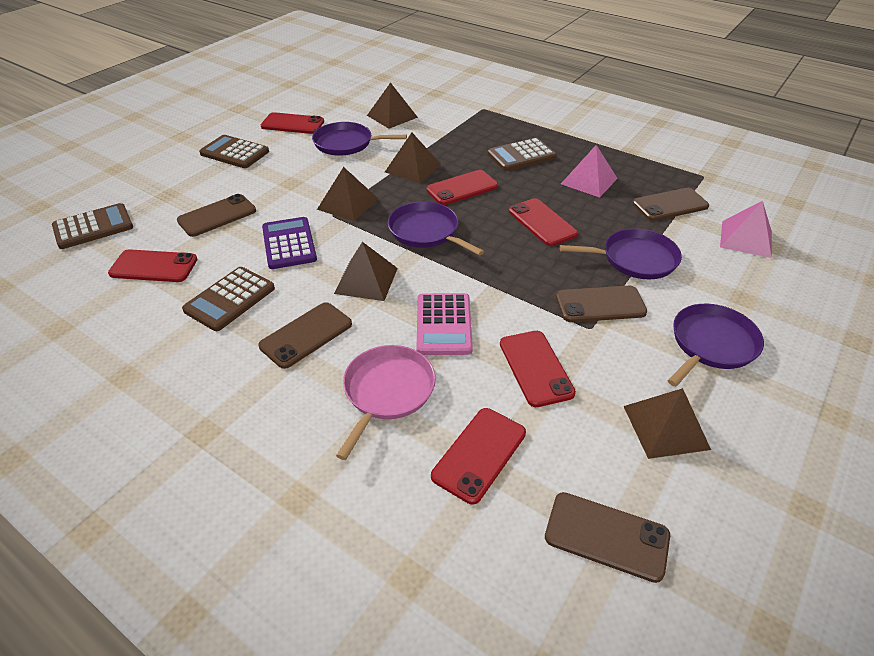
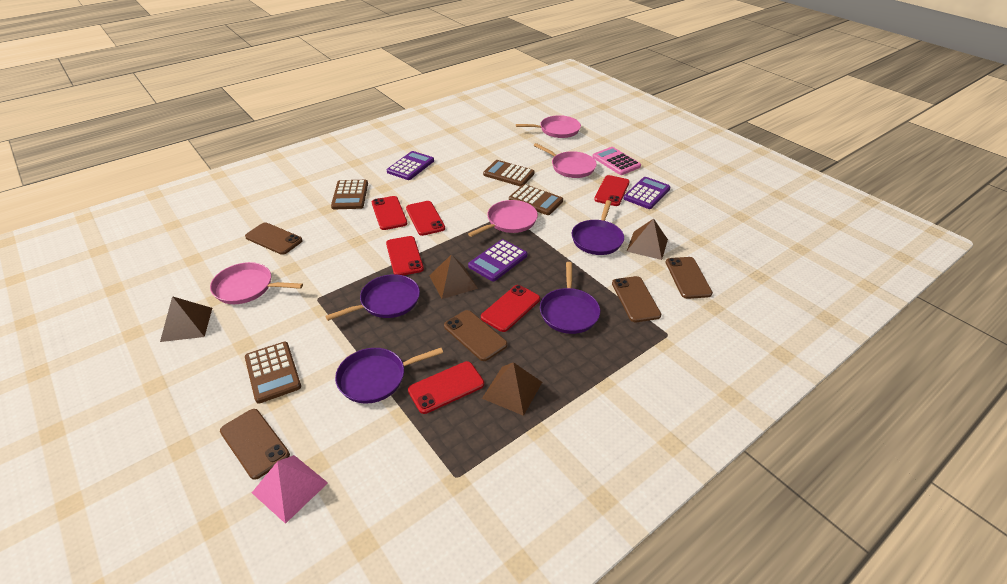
brown pyramid: 5 -> 4
pink pan: 1 -> 4
pink pyramid: 2 -> 1
purple calculator: 1 -> 3

